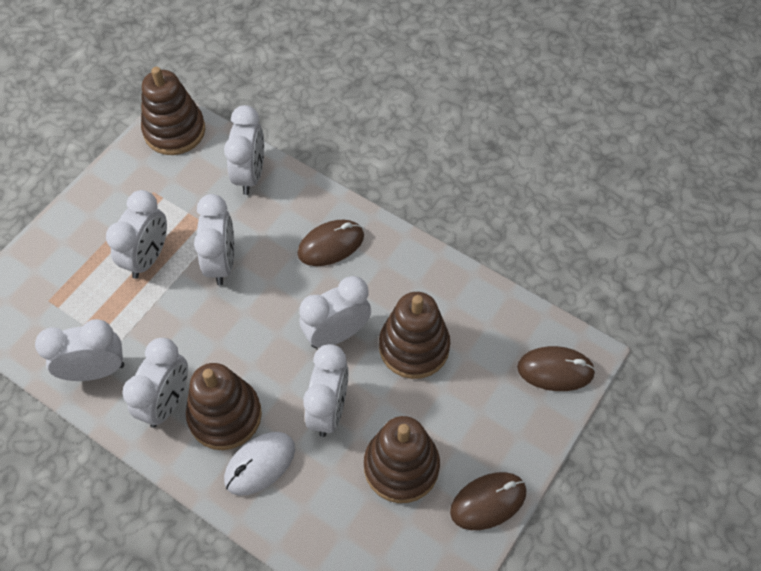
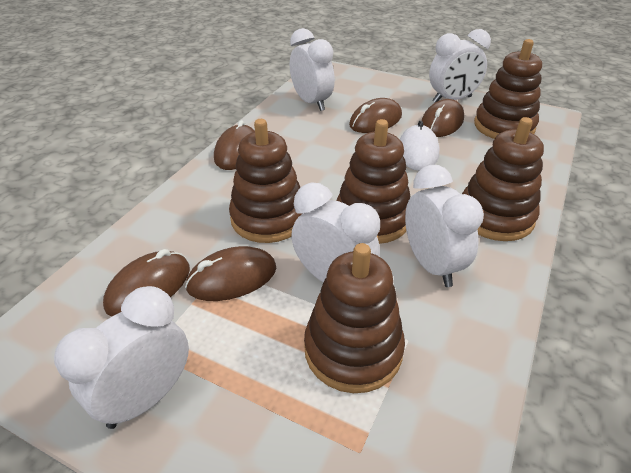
brown mouse: 3 -> 5
brown stacking toy: 4 -> 5
white clock: 7 -> 5

